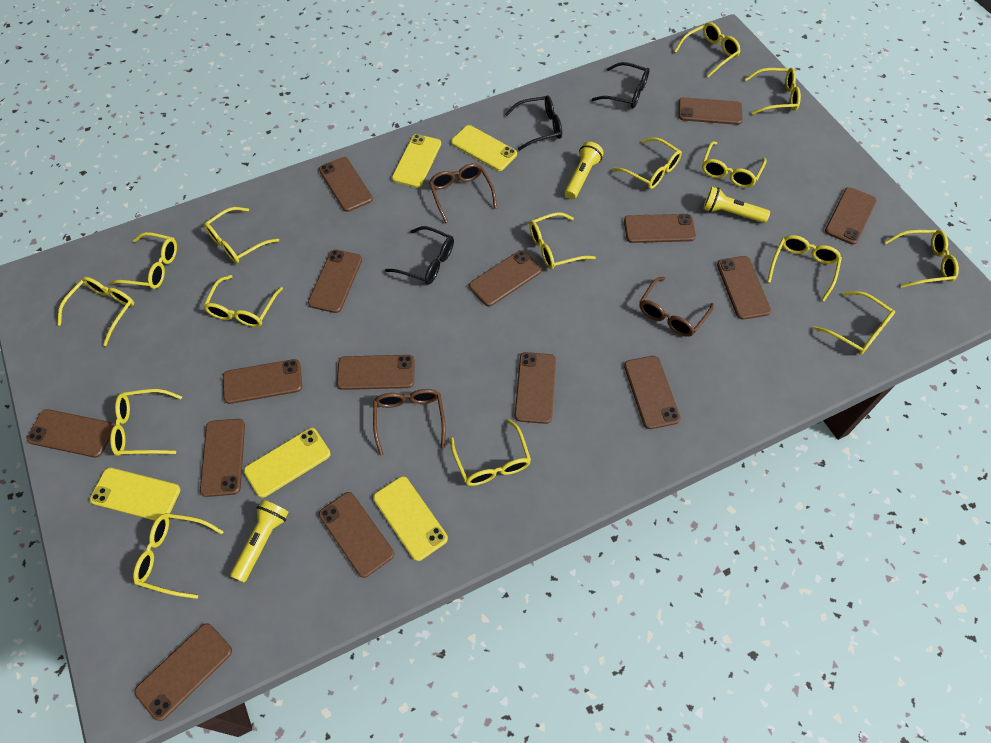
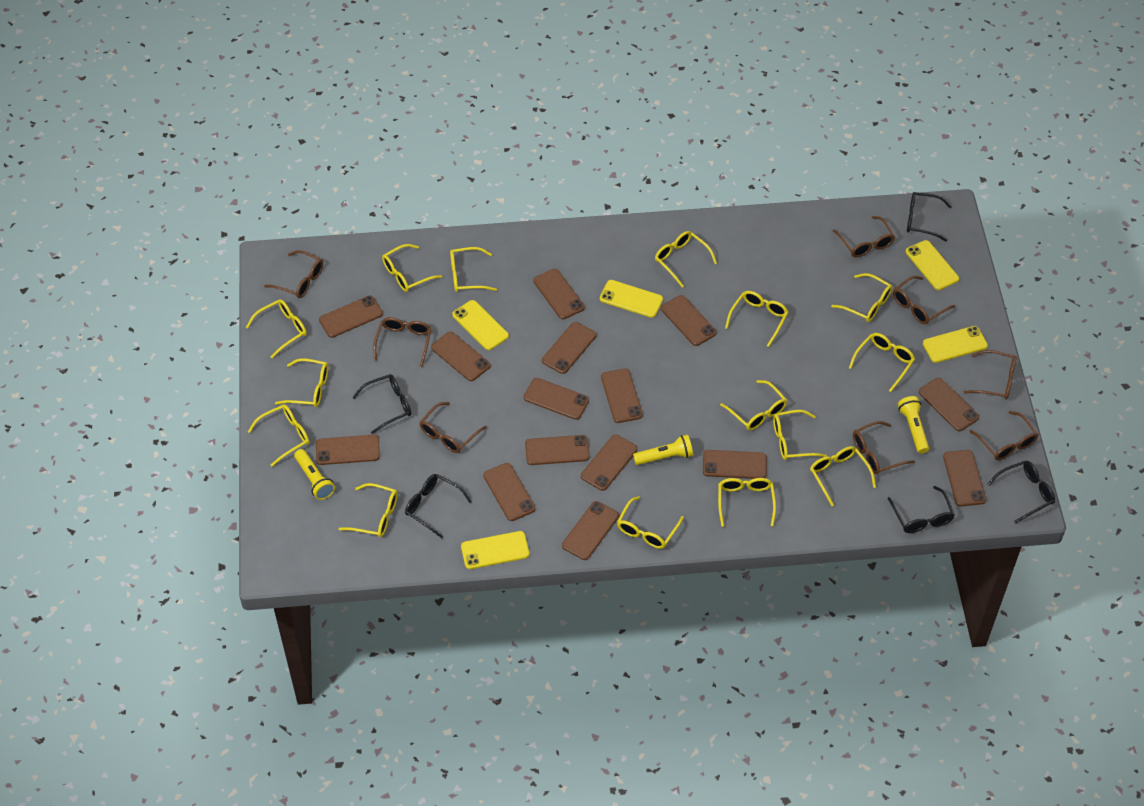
black glasses: 3 -> 5
brown glasses: 3 -> 8

